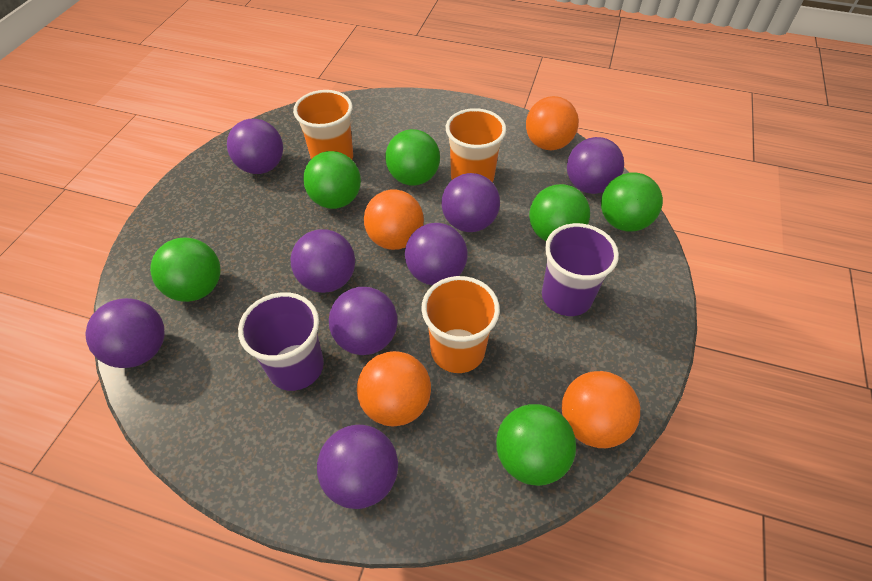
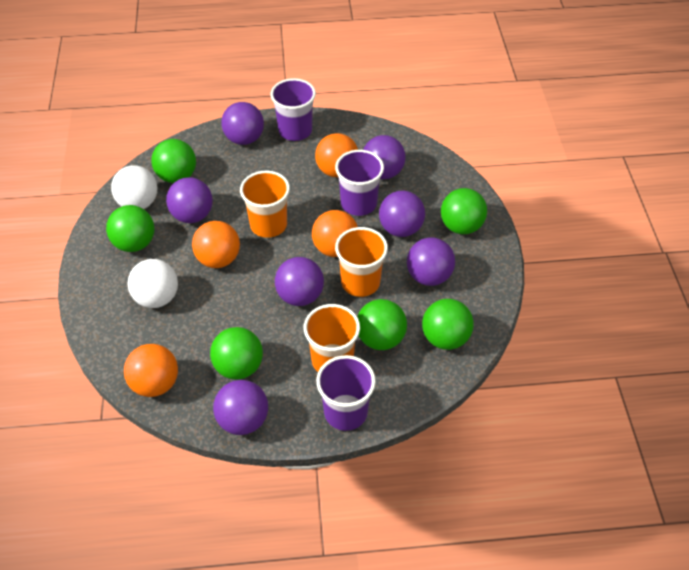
purple ball: 8 -> 7
purple cup: 2 -> 3
white ball: 0 -> 2

